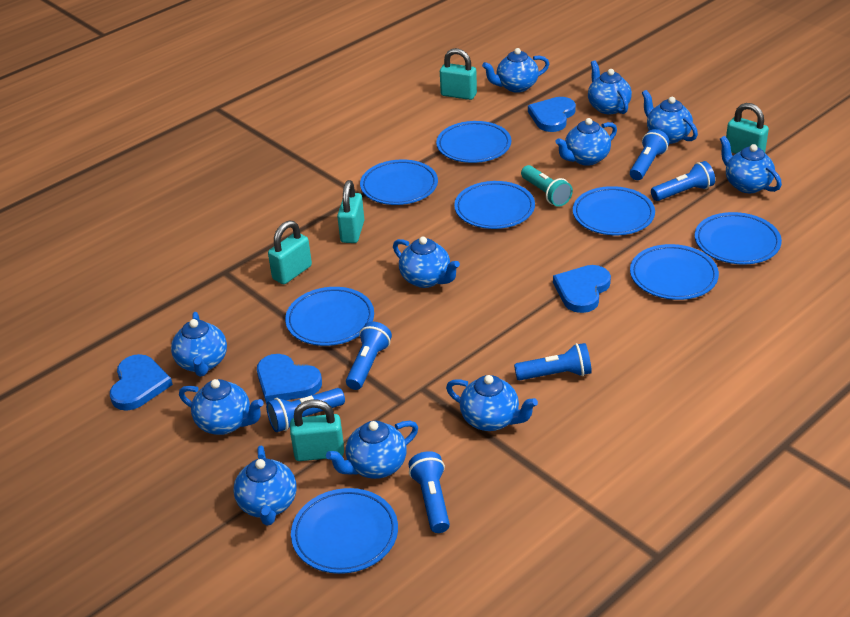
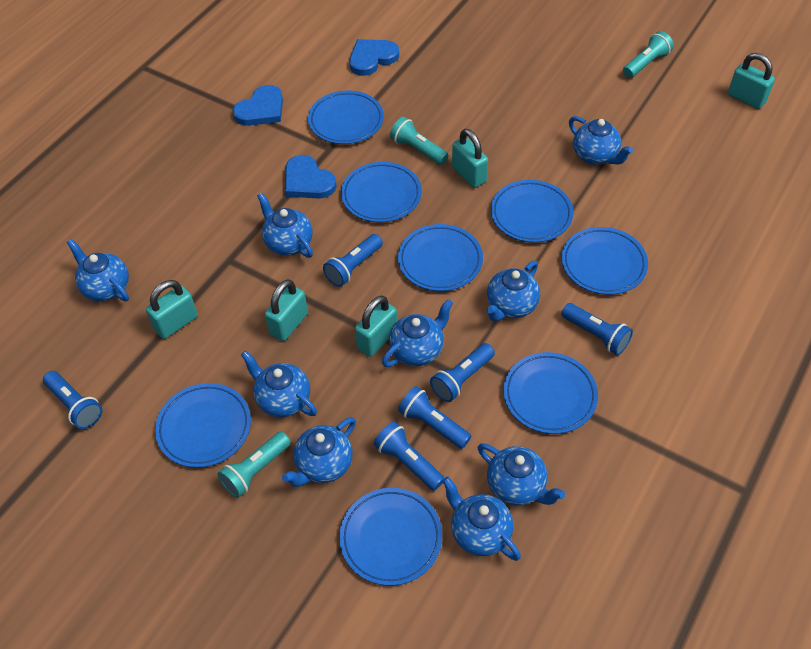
blue heart: 4 -> 3
blue teapot: 11 -> 9
turquoise flashlight: 1 -> 3

